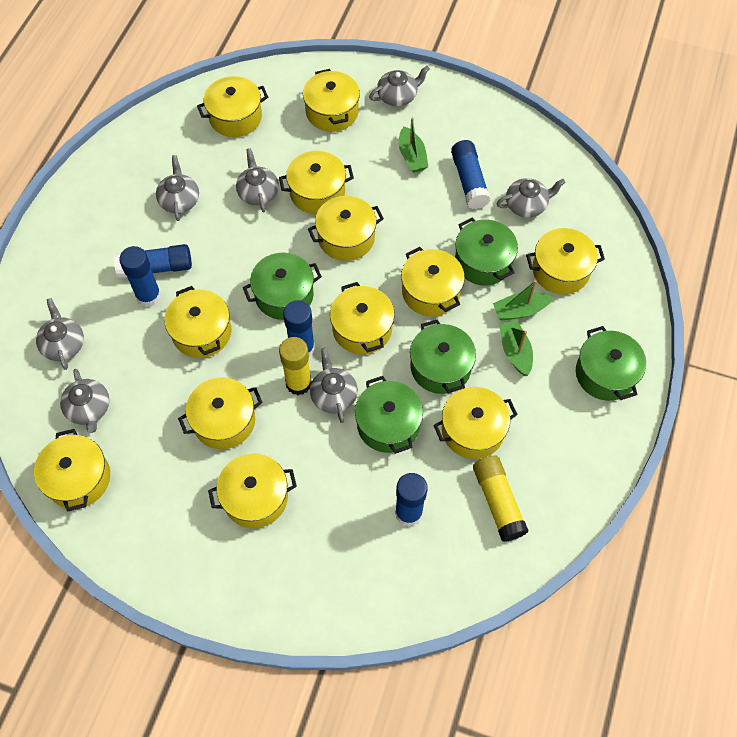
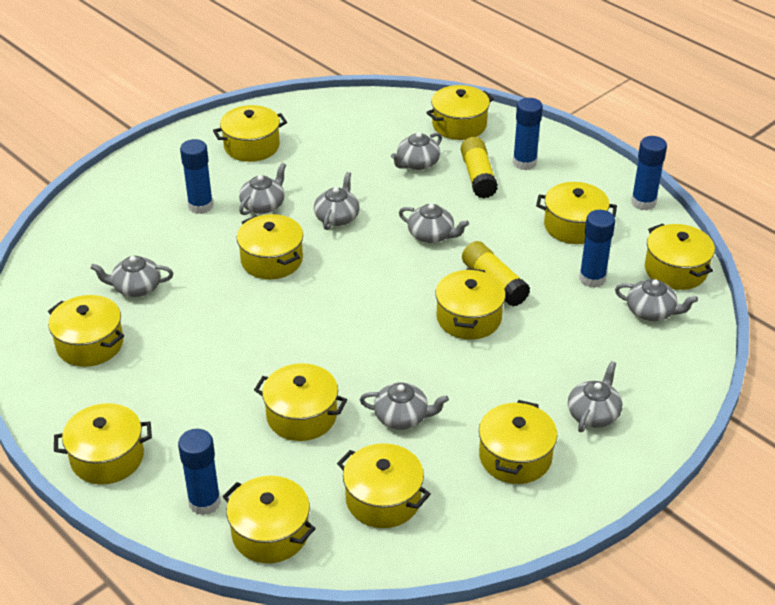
green boat: 3 -> 0
green pot: 5 -> 0
grey teapot: 7 -> 8

